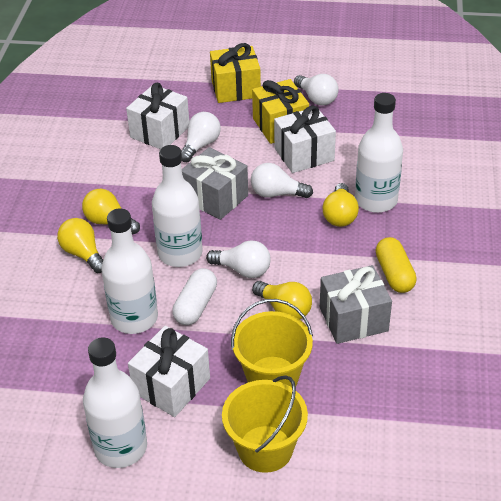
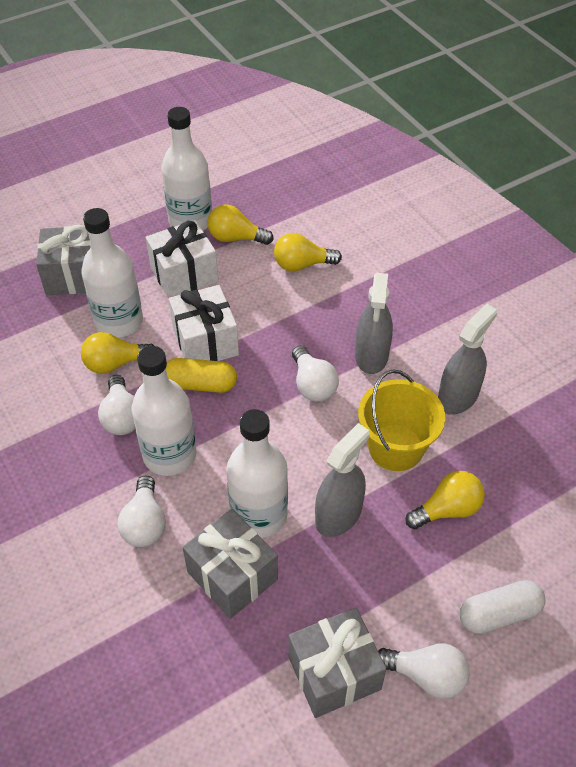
grey gift: 2 -> 3
grey spray bottle: 0 -> 3
white gift: 3 -> 2
yellow bucket: 2 -> 1
yellow gift: 2 -> 0

